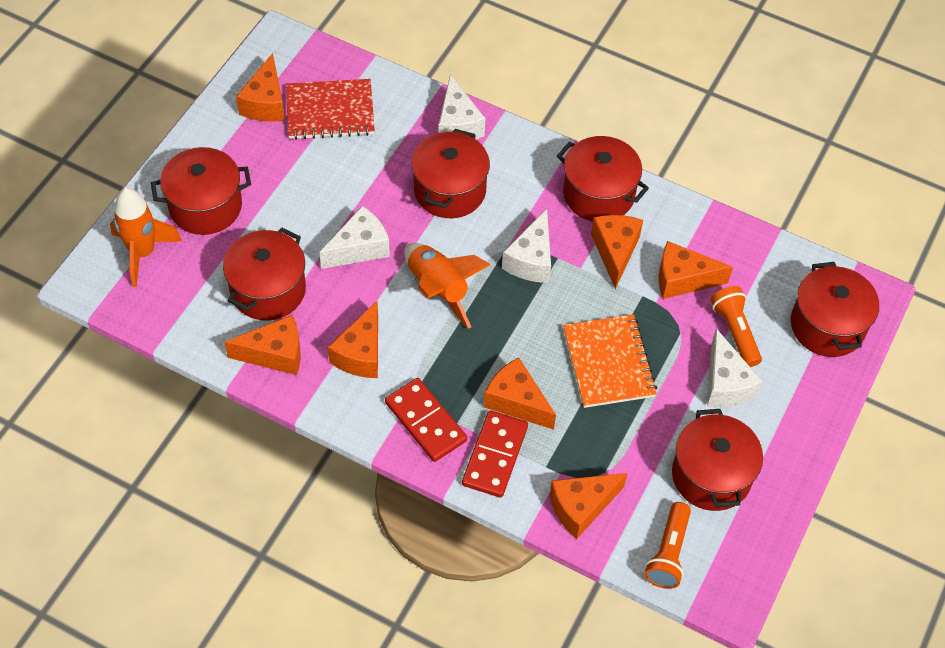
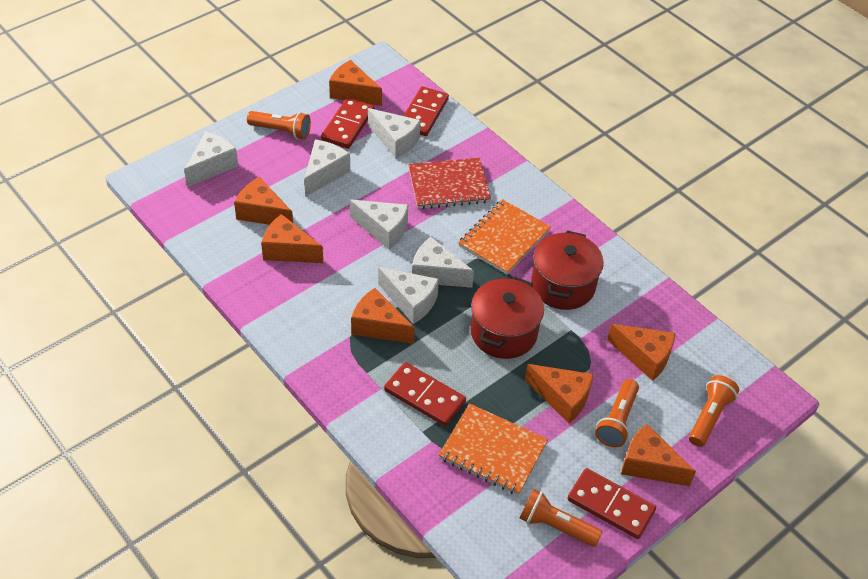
orange flashlight: 2 -> 4
orange notebook: 1 -> 2
orange rocket: 2 -> 0
red domino: 2 -> 4
red pot: 6 -> 2
white cheese: 4 -> 6

